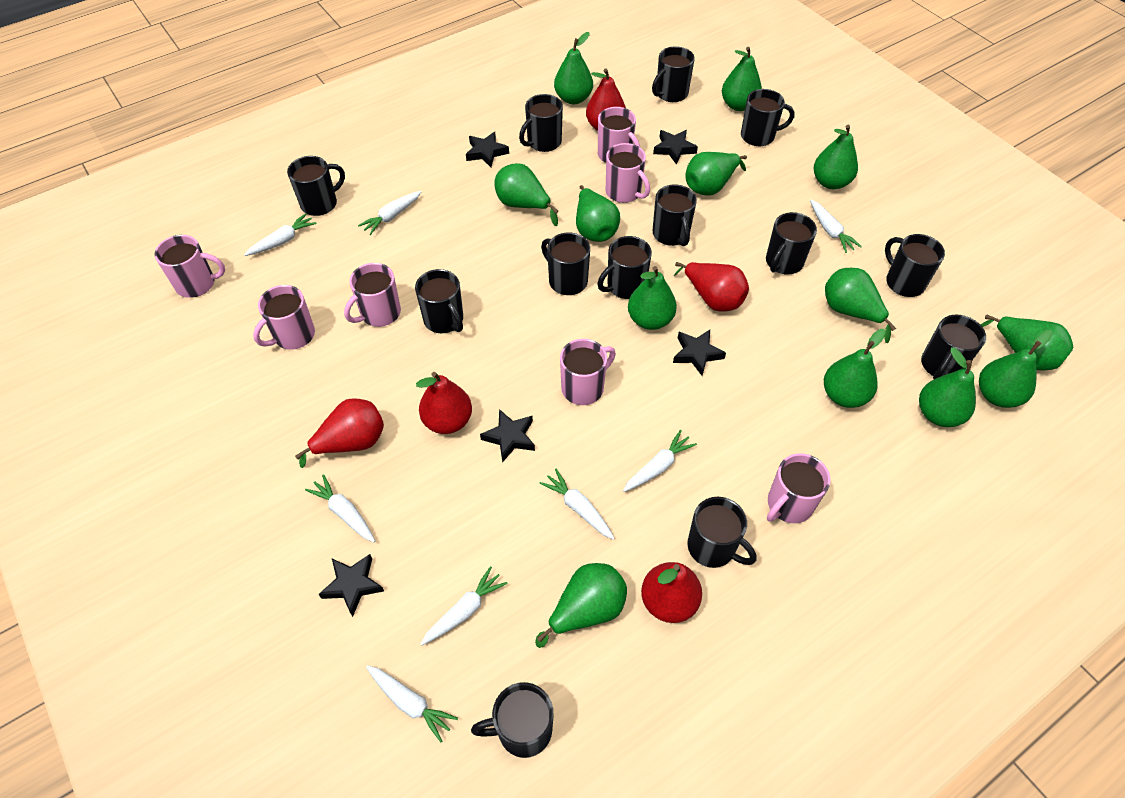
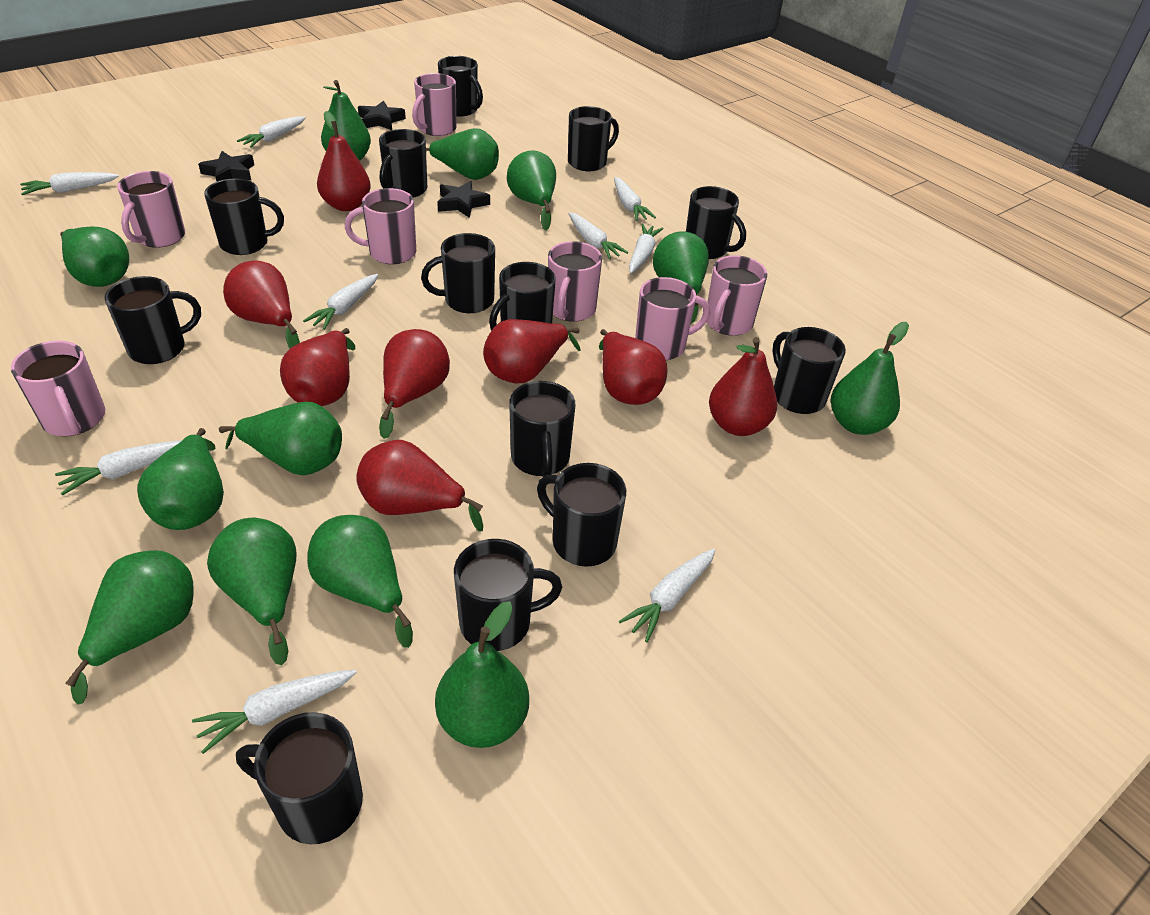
black star: 5 -> 3
green pear: 13 -> 12
red pear: 5 -> 8
white carrot: 8 -> 9

